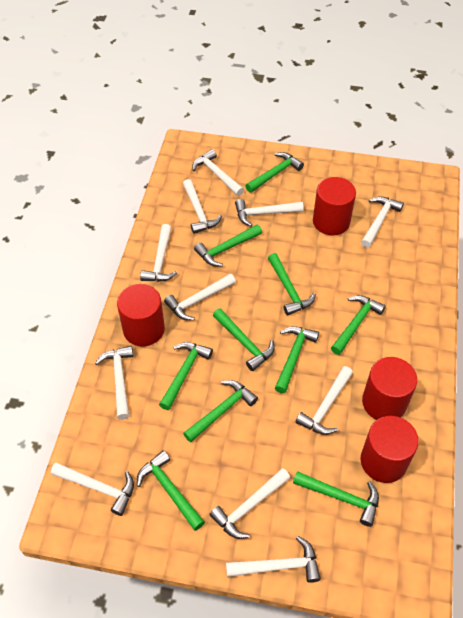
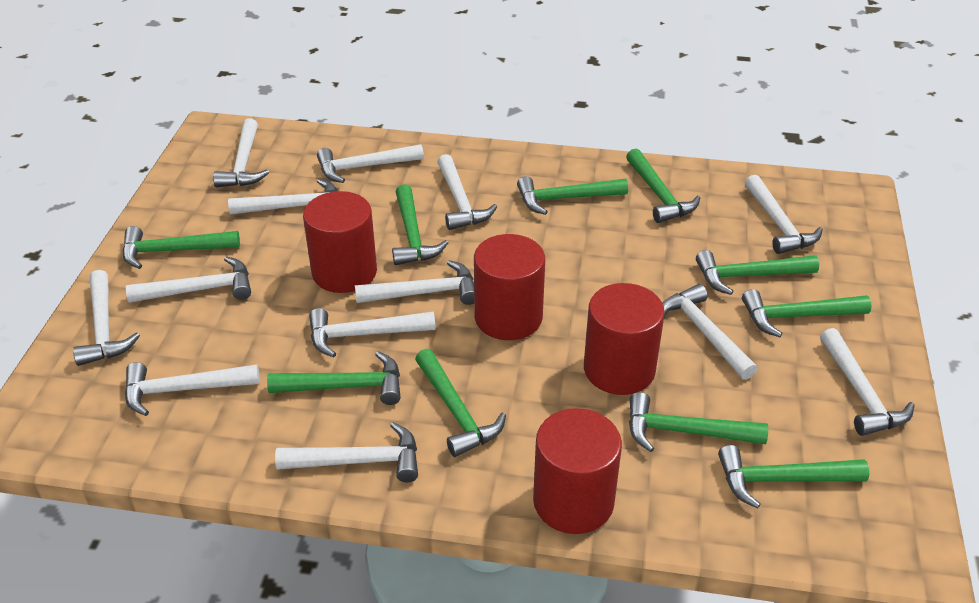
white hammer: 11 -> 13

